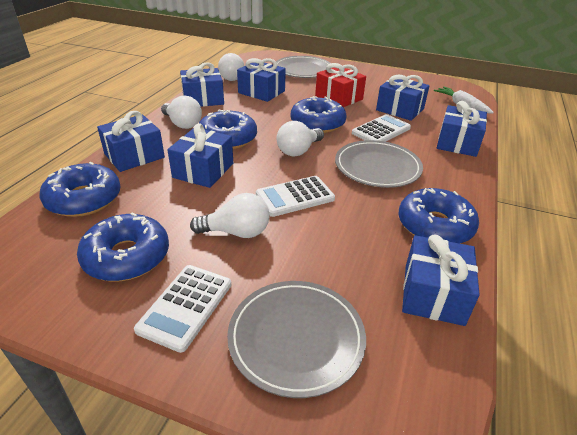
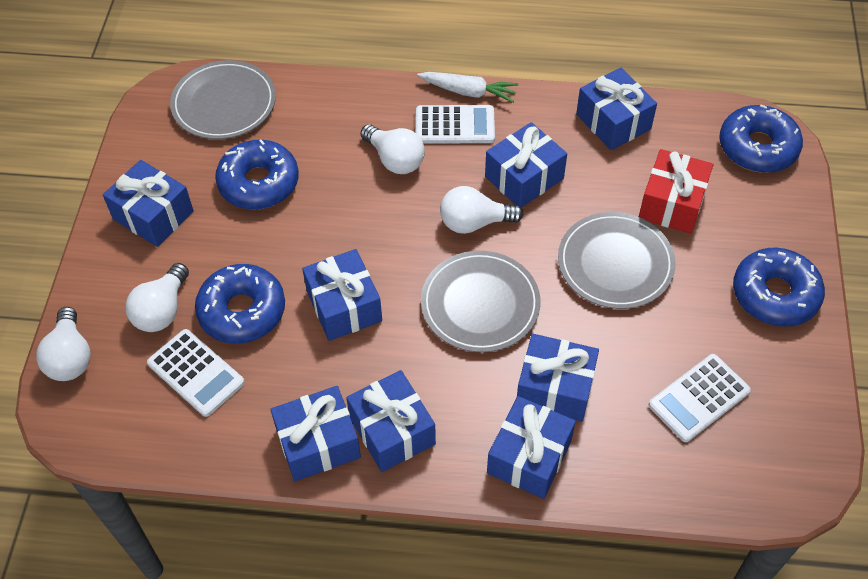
blue donut: 5 -> 4
blue gift: 7 -> 8

